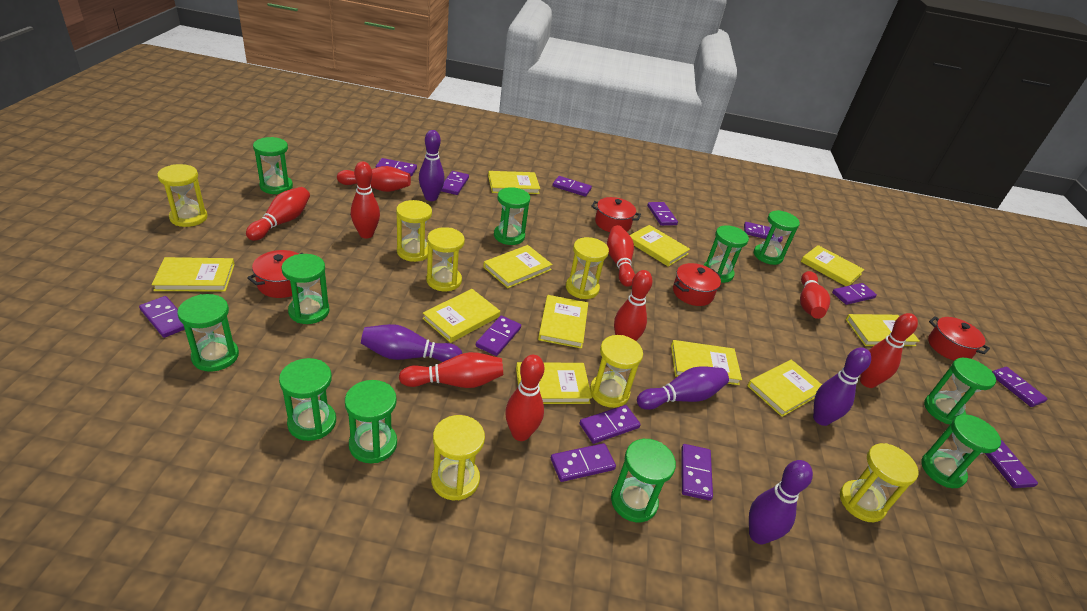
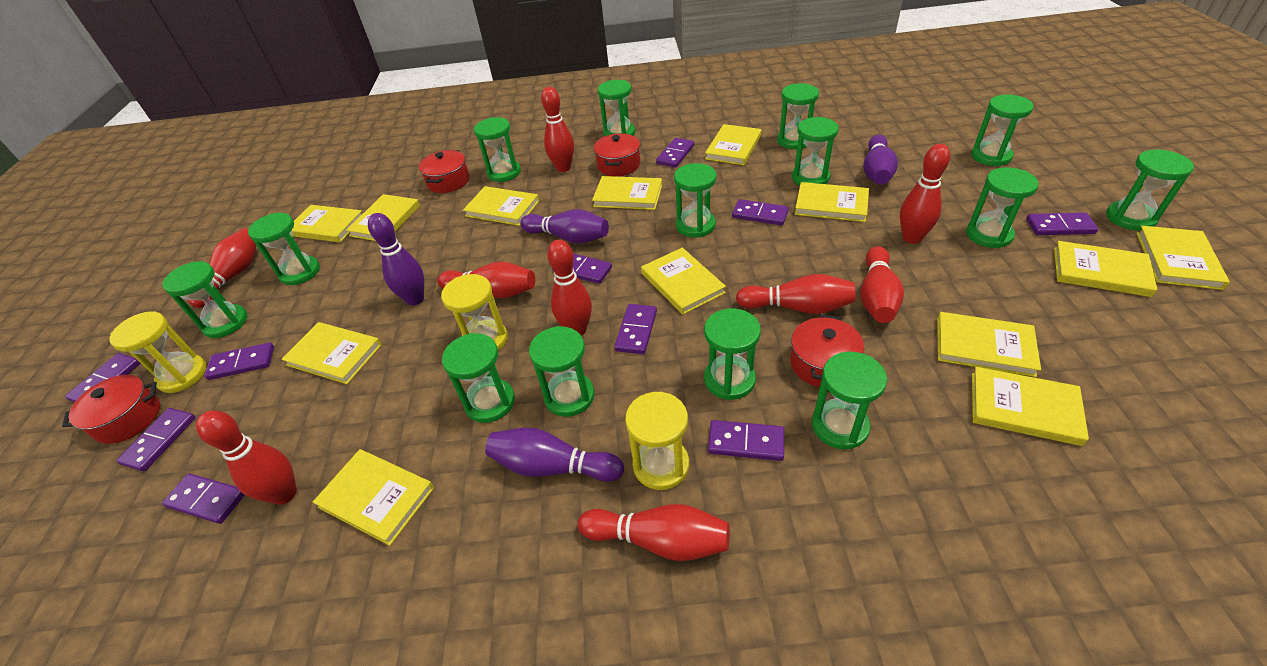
green hourglass: 11 -> 14
purple bowling pin: 5 -> 4
purple domino: 13 -> 10
yellow book: 11 -> 13
yellow hourglass: 7 -> 3

